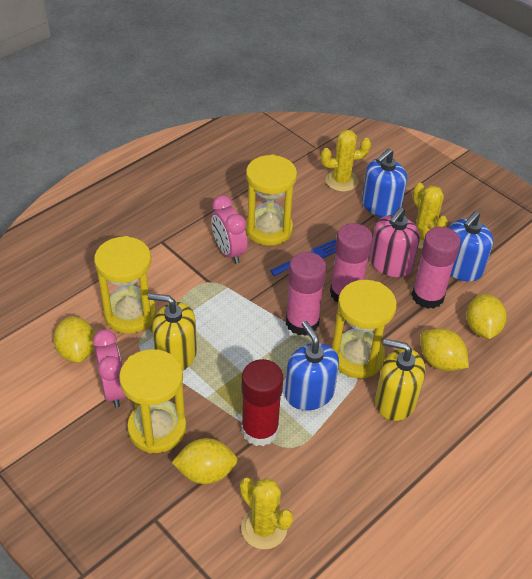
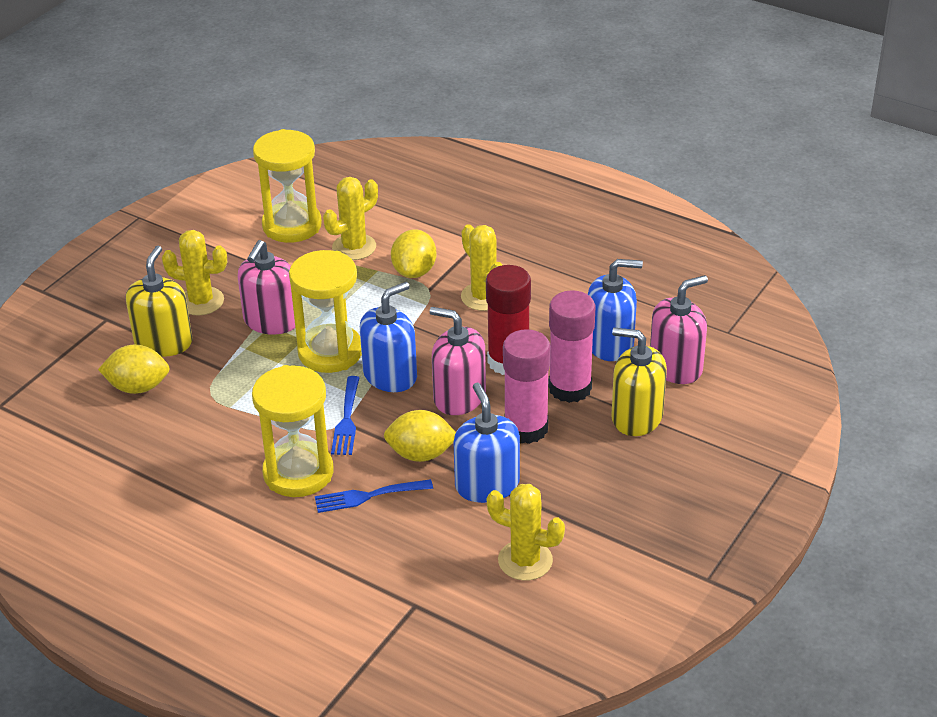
blue fork: 1 -> 2
pink clock: 2 -> 0
pink glue stick: 3 -> 2
pink soap dispenser: 1 -> 3
yellow cactus: 3 -> 4
yellow hourglass: 4 -> 3
yellow lemon: 4 -> 3

